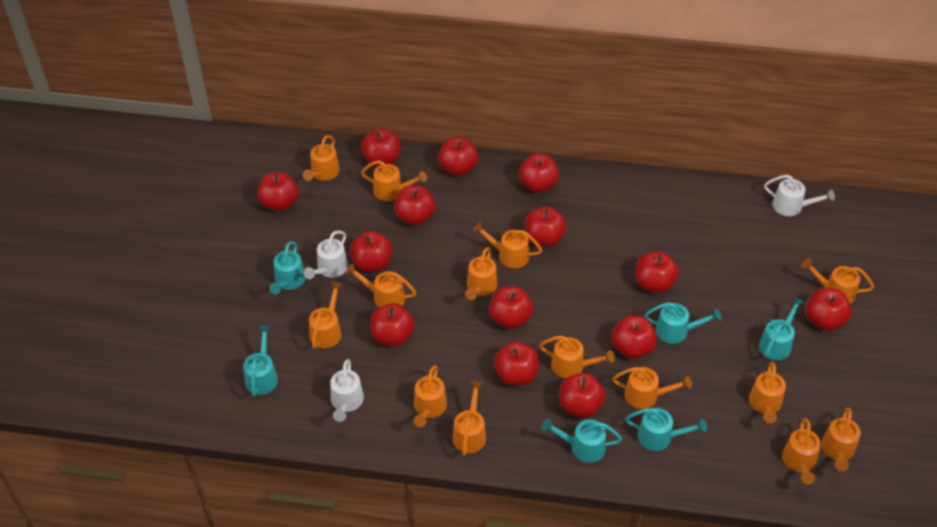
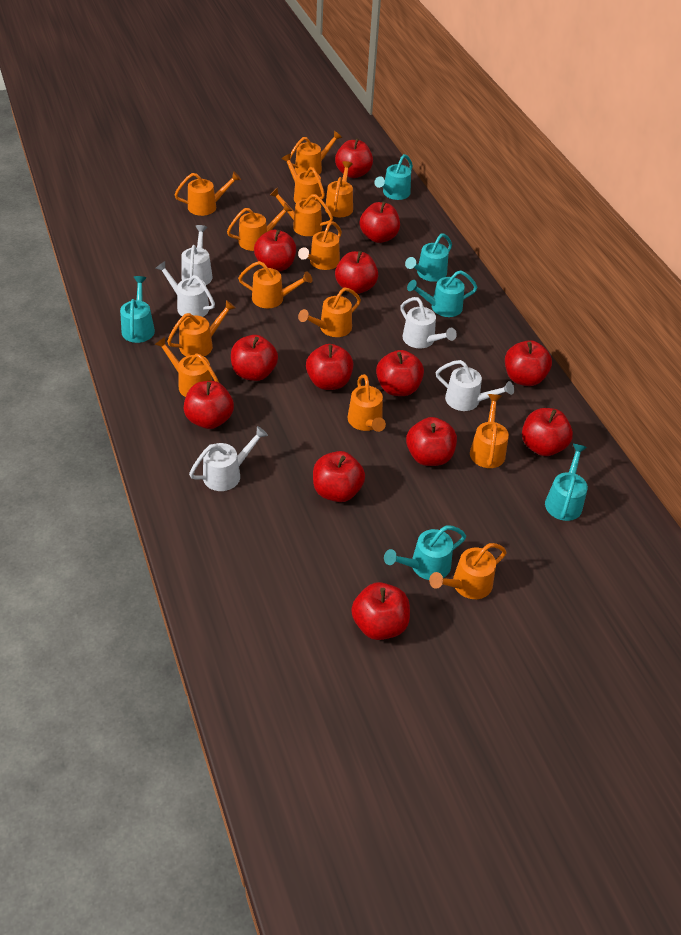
red apple: 14 -> 13
white watering can: 3 -> 5

